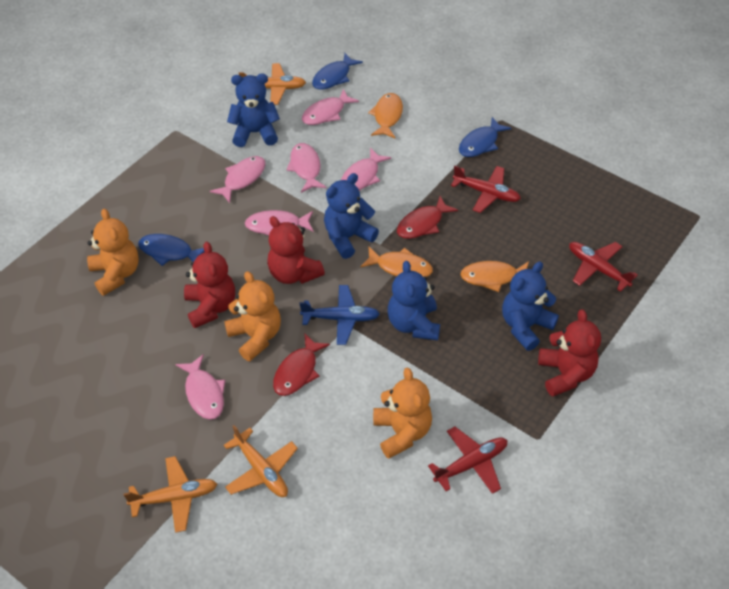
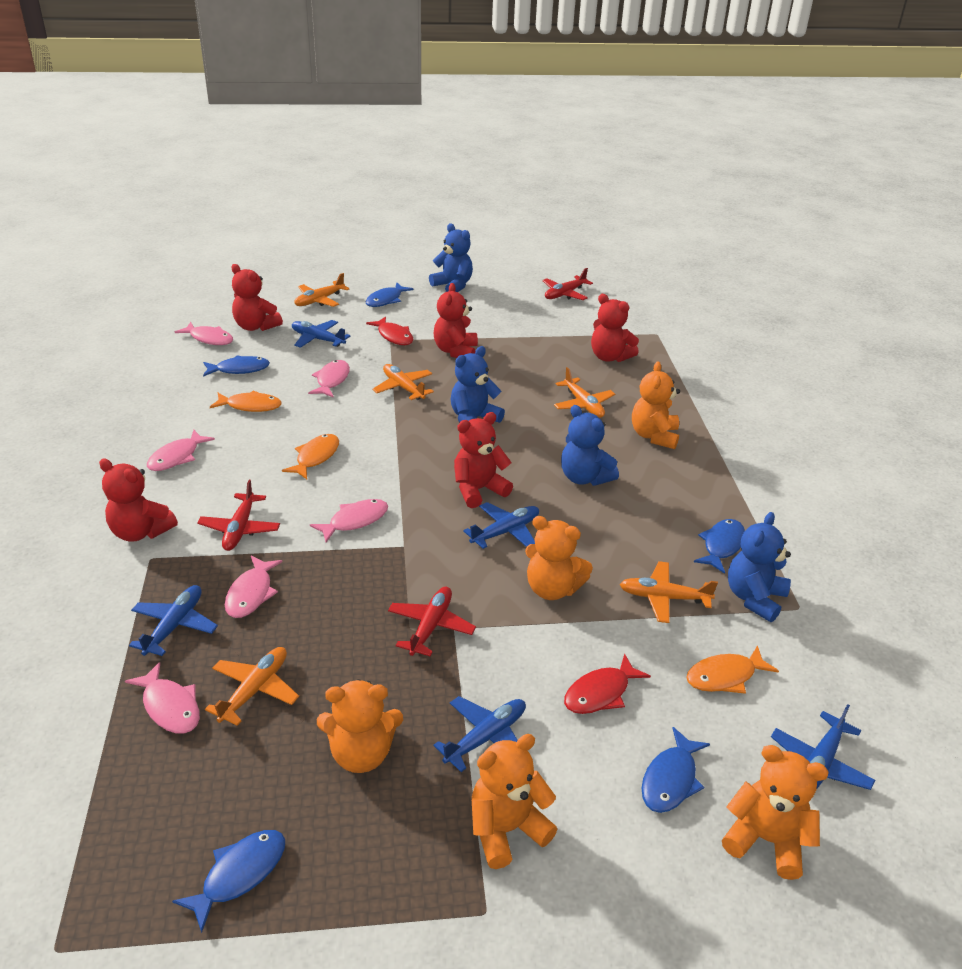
blue fish: 3 -> 5
blue plane: 1 -> 5
orange plane: 3 -> 5
orange teddy bear: 3 -> 5
red teddy bear: 3 -> 5

